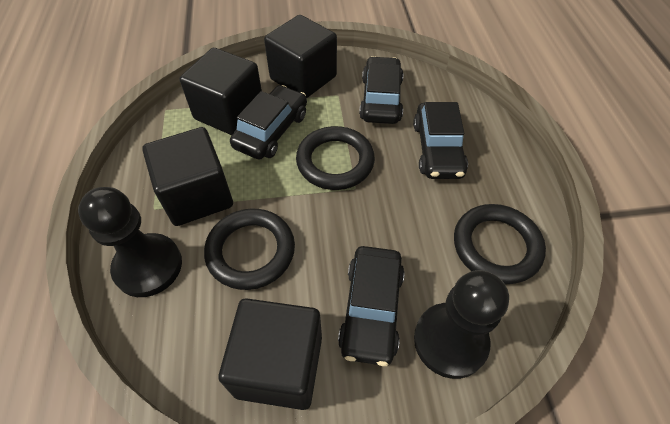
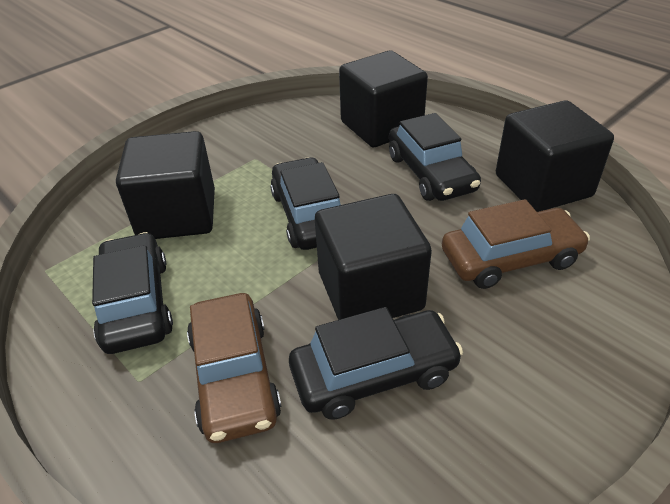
black pawn: 2 -> 0
black ring: 3 -> 0
brown car: 0 -> 2

